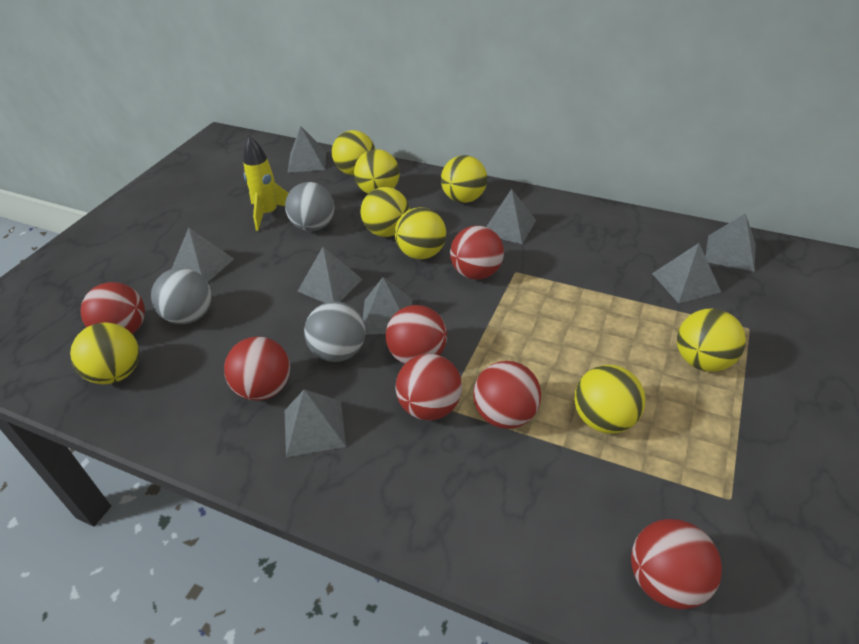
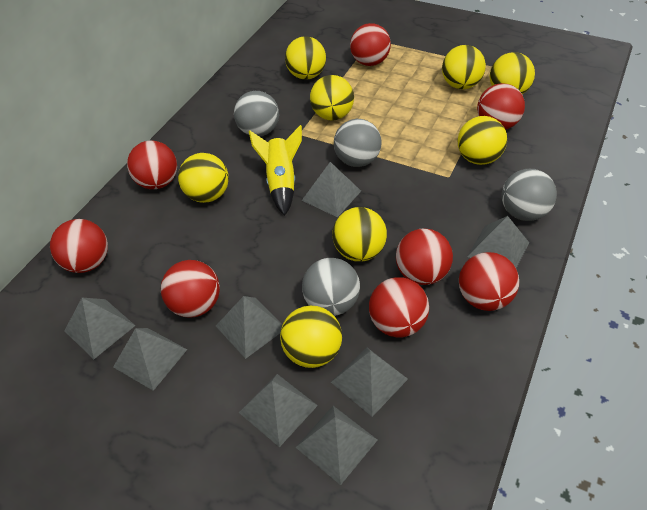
grey ball: 3 -> 4
red ball: 7 -> 8

